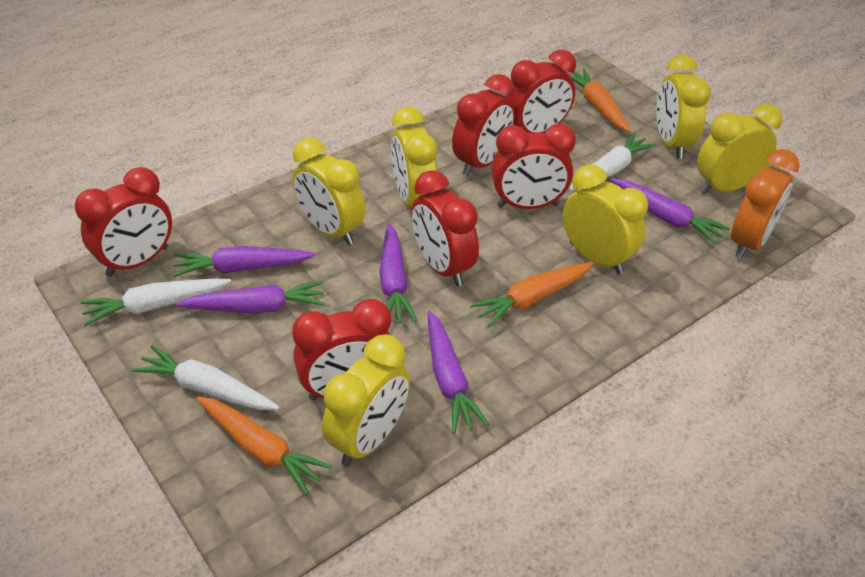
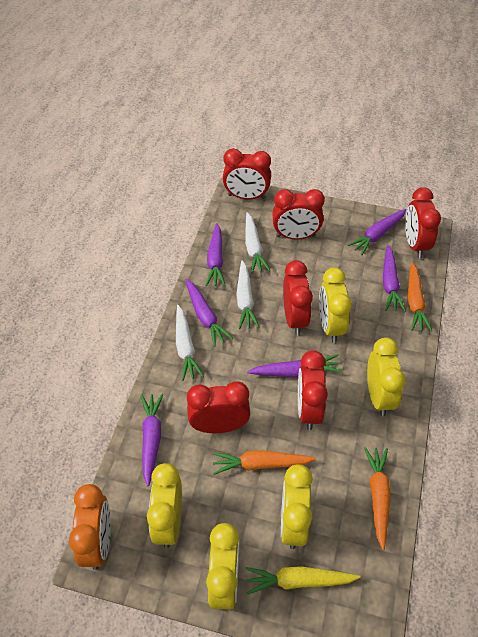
purple carrot: 5 -> 6
yellow carrot: 0 -> 1
yellow clock: 6 -> 5

